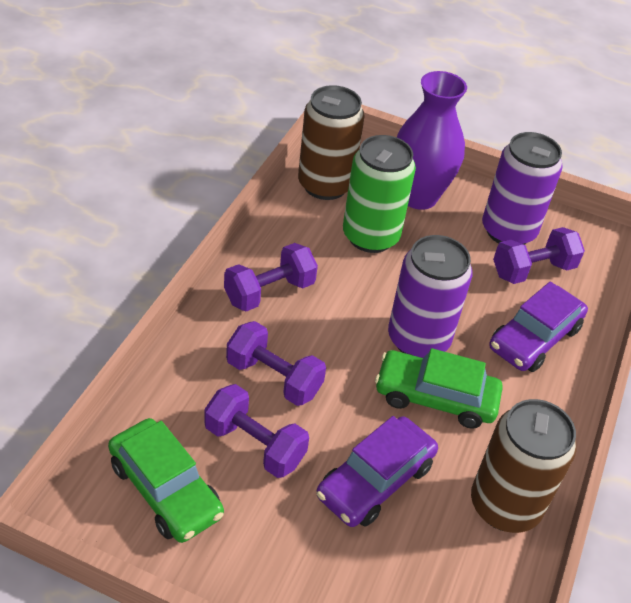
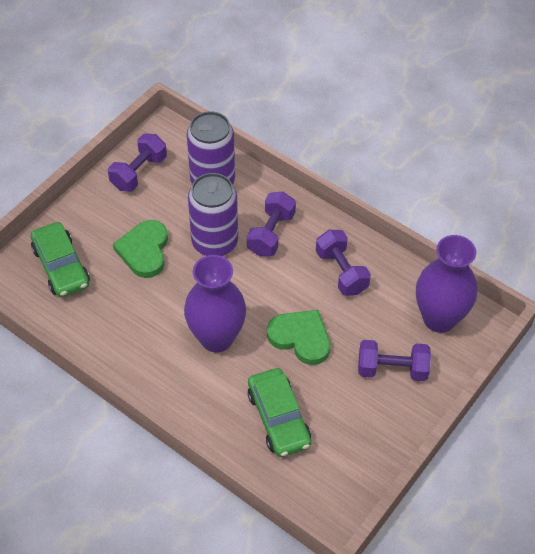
brown can: 2 -> 0
green can: 1 -> 0
green heart: 0 -> 2
purple car: 2 -> 0
purple vase: 1 -> 2

